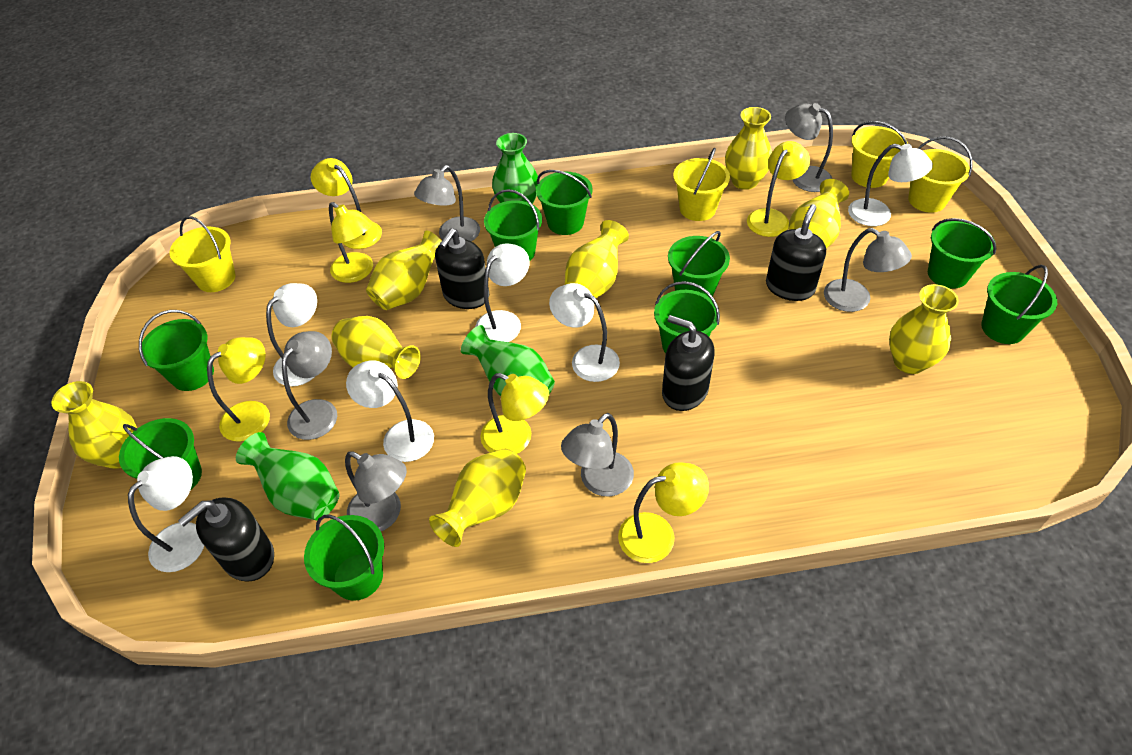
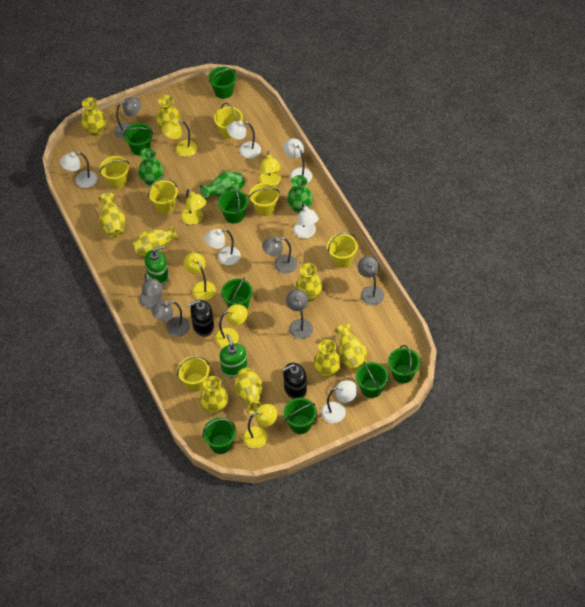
black soap dispenser: 4 -> 2
green bucket: 9 -> 8
green soap dispenser: 0 -> 2
yellow bucket: 4 -> 6
yellow vase: 8 -> 9

